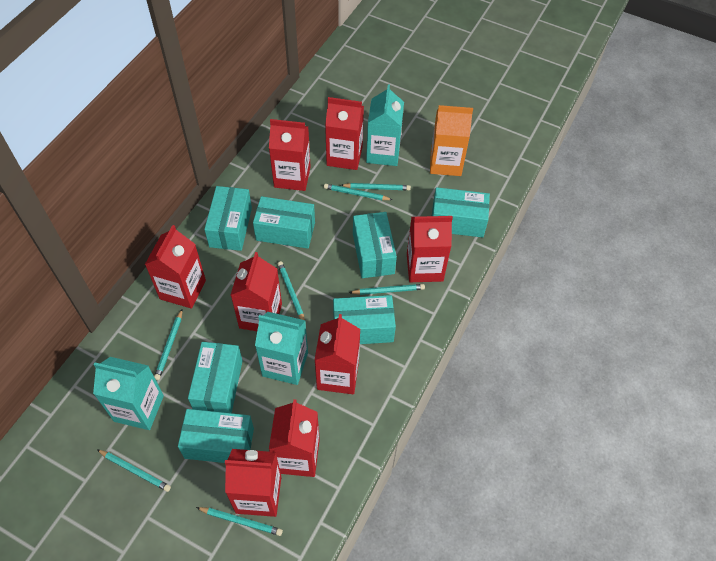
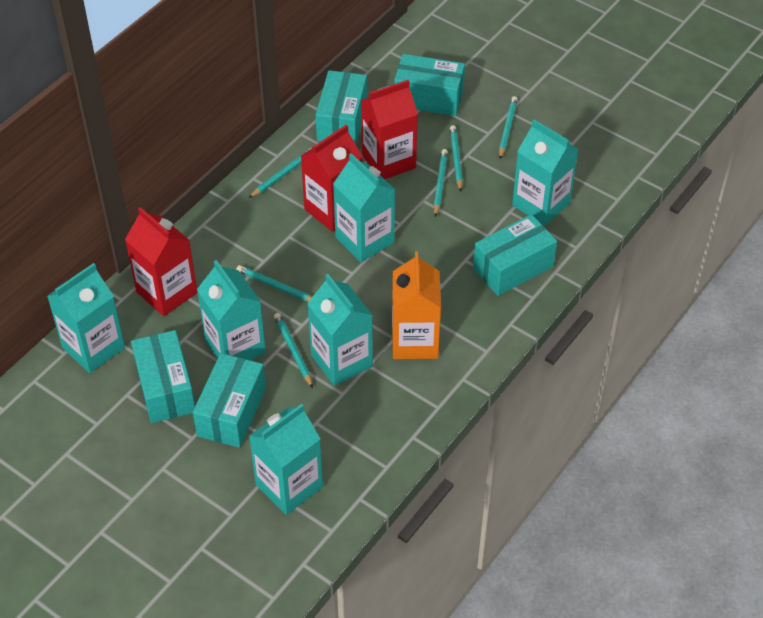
red carton: 8 -> 3
turquoise box: 7 -> 5
turquoise carton: 3 -> 6
turquoise pencil: 7 -> 6

